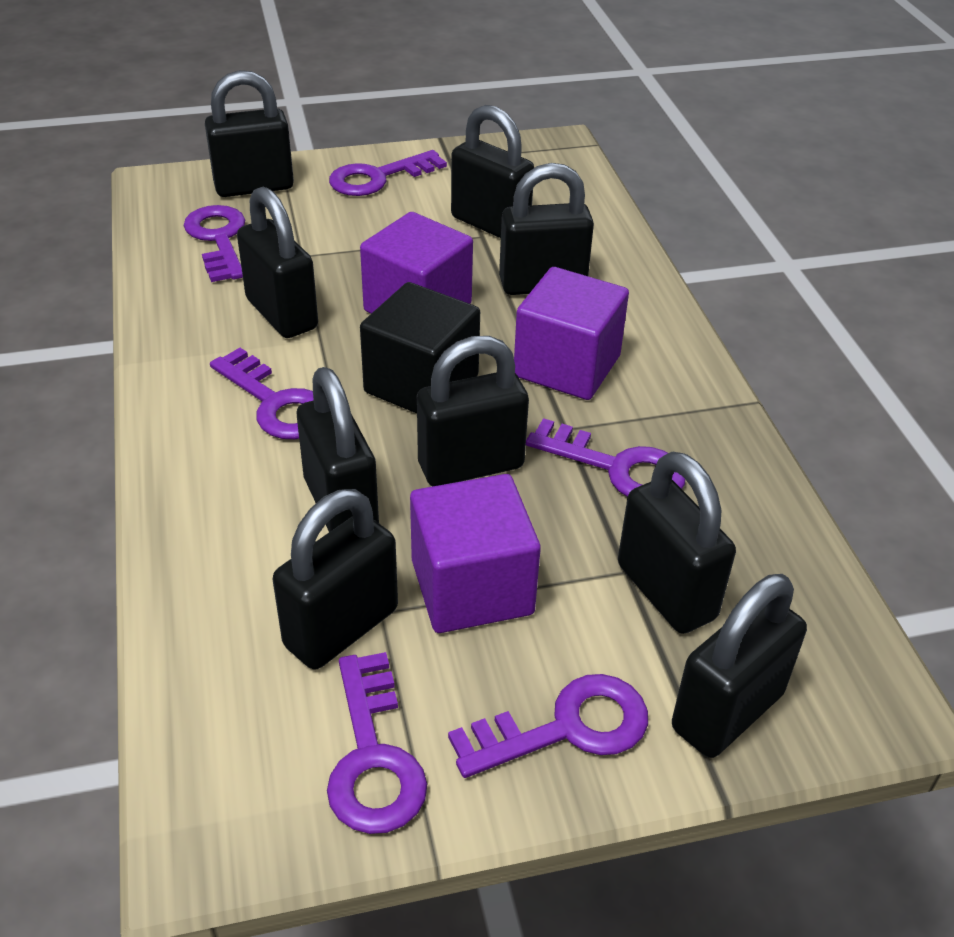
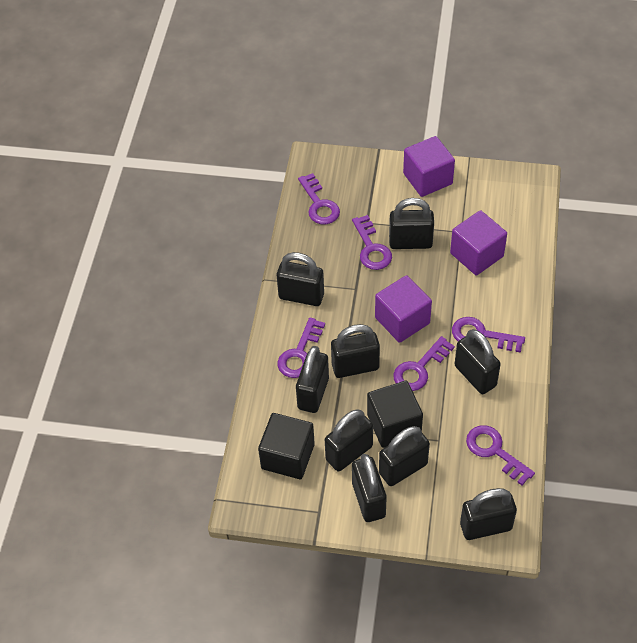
black cube: 1 -> 2

